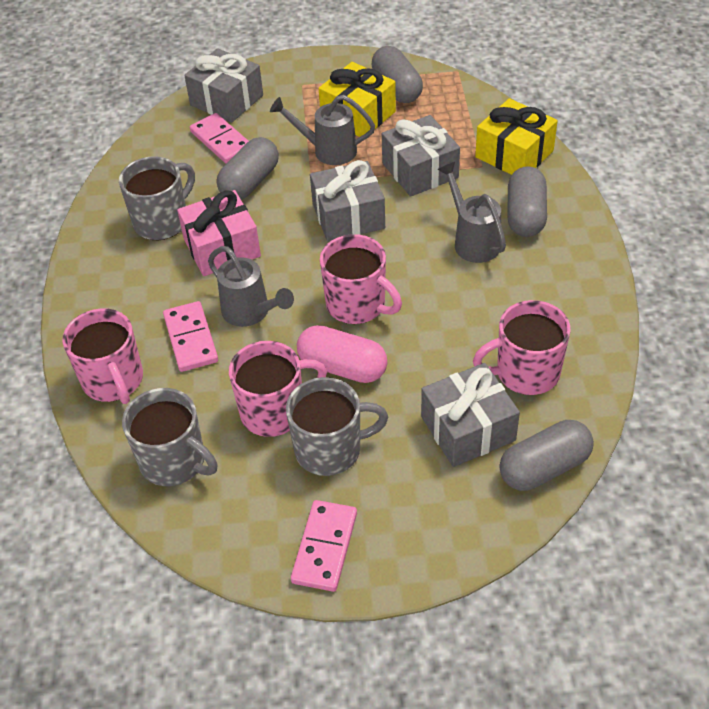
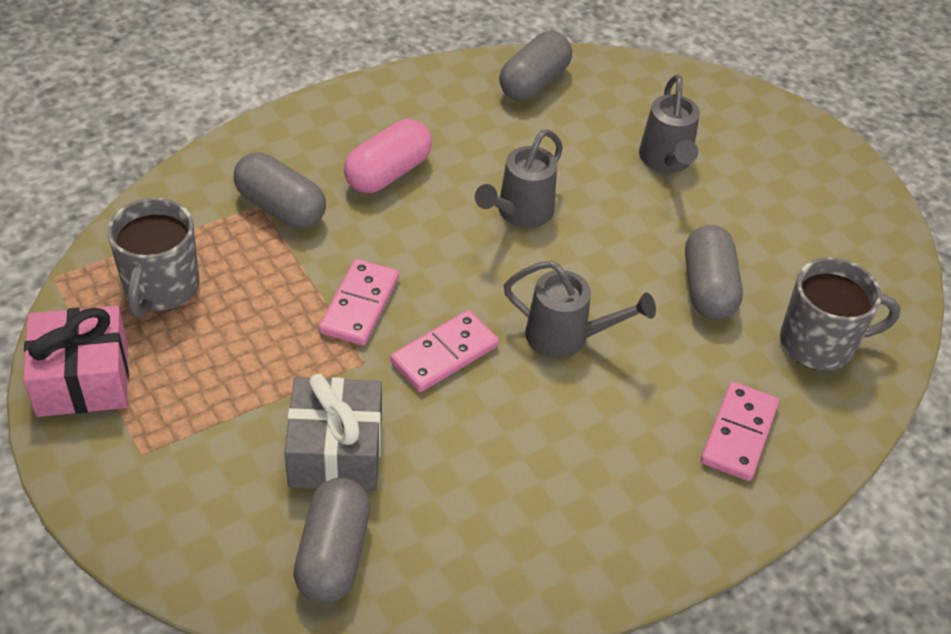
grey gift: 4 -> 1
grey mug: 3 -> 2
pink mug: 4 -> 0
yellow gift: 2 -> 0

